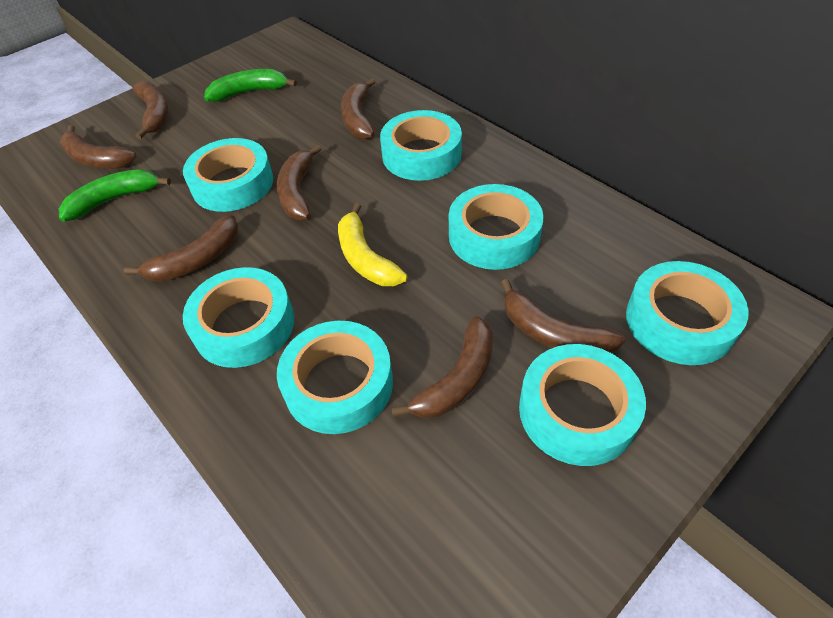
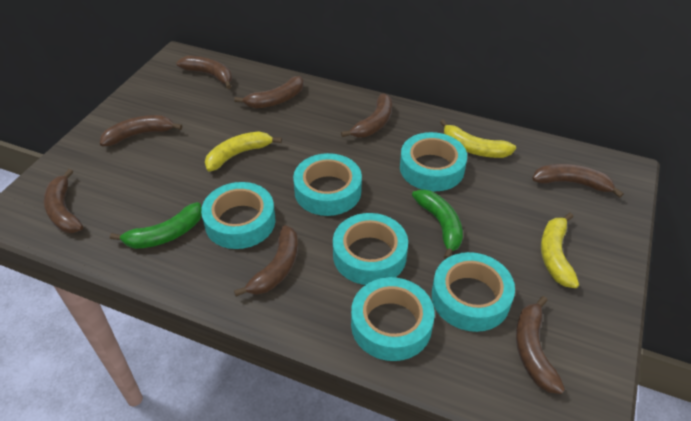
brown banana: 7 -> 8
turquoise tape: 7 -> 6
yellow banana: 1 -> 3

